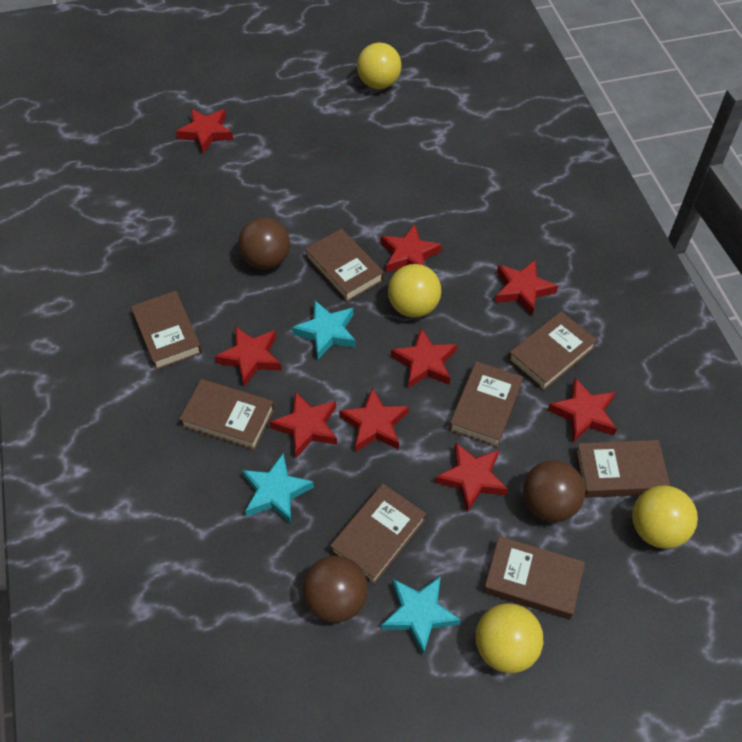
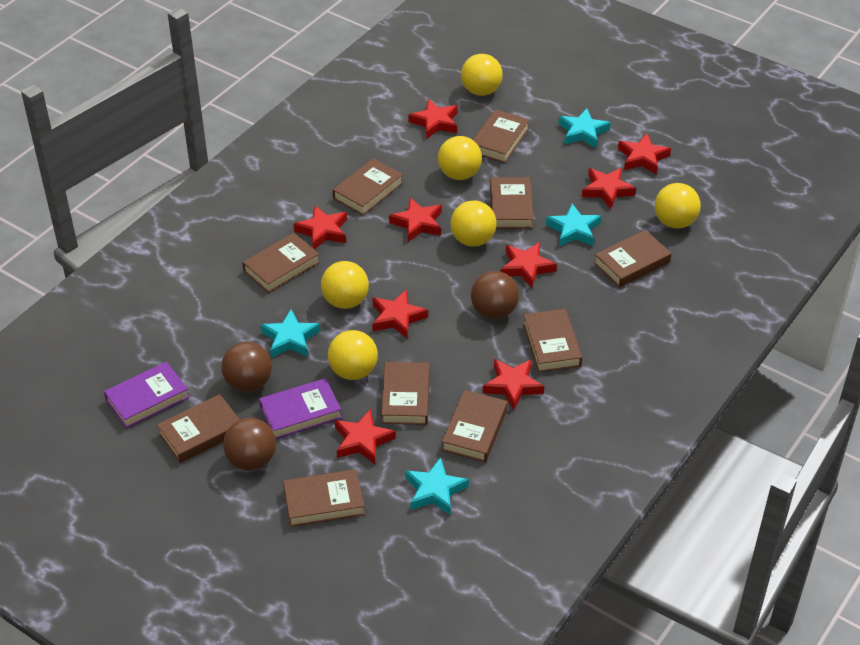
brown book: 8 -> 10
purple book: 0 -> 2
turquoise star: 3 -> 4
yellow ball: 4 -> 6

